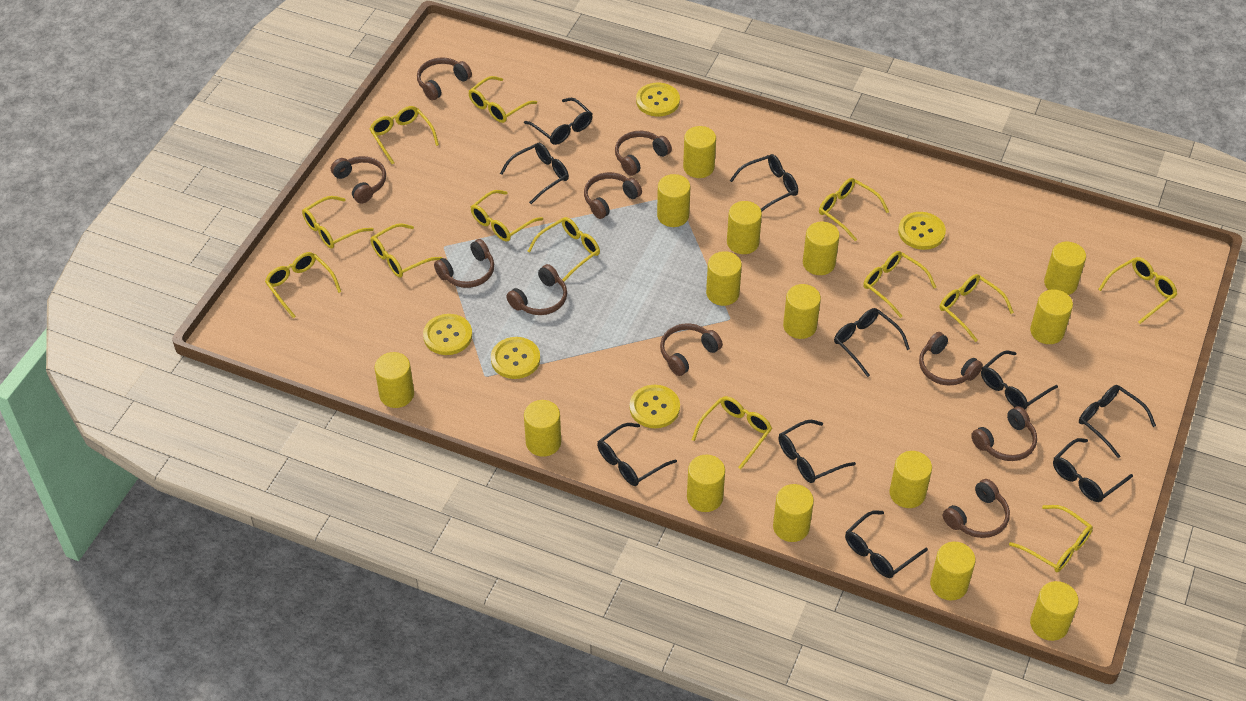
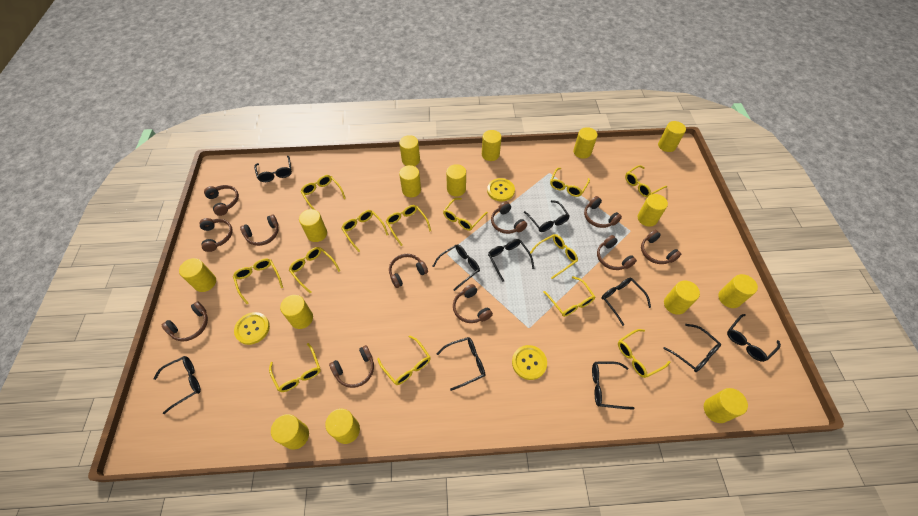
brown headphones: 10 -> 11
yellow button: 5 -> 3

